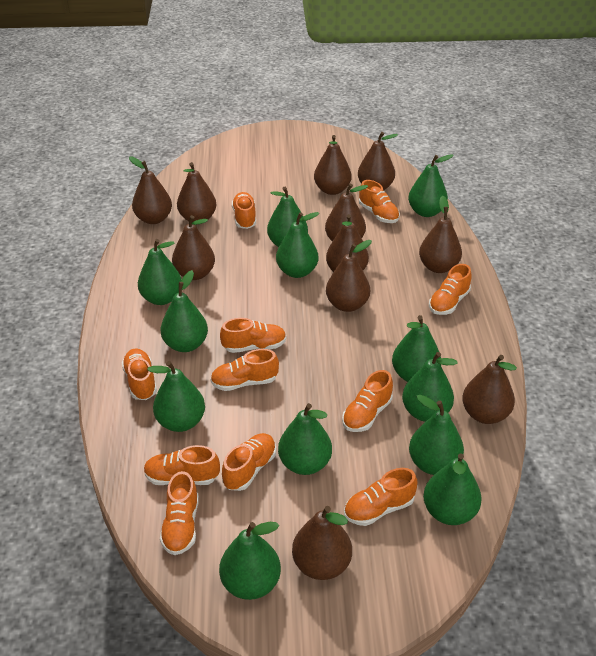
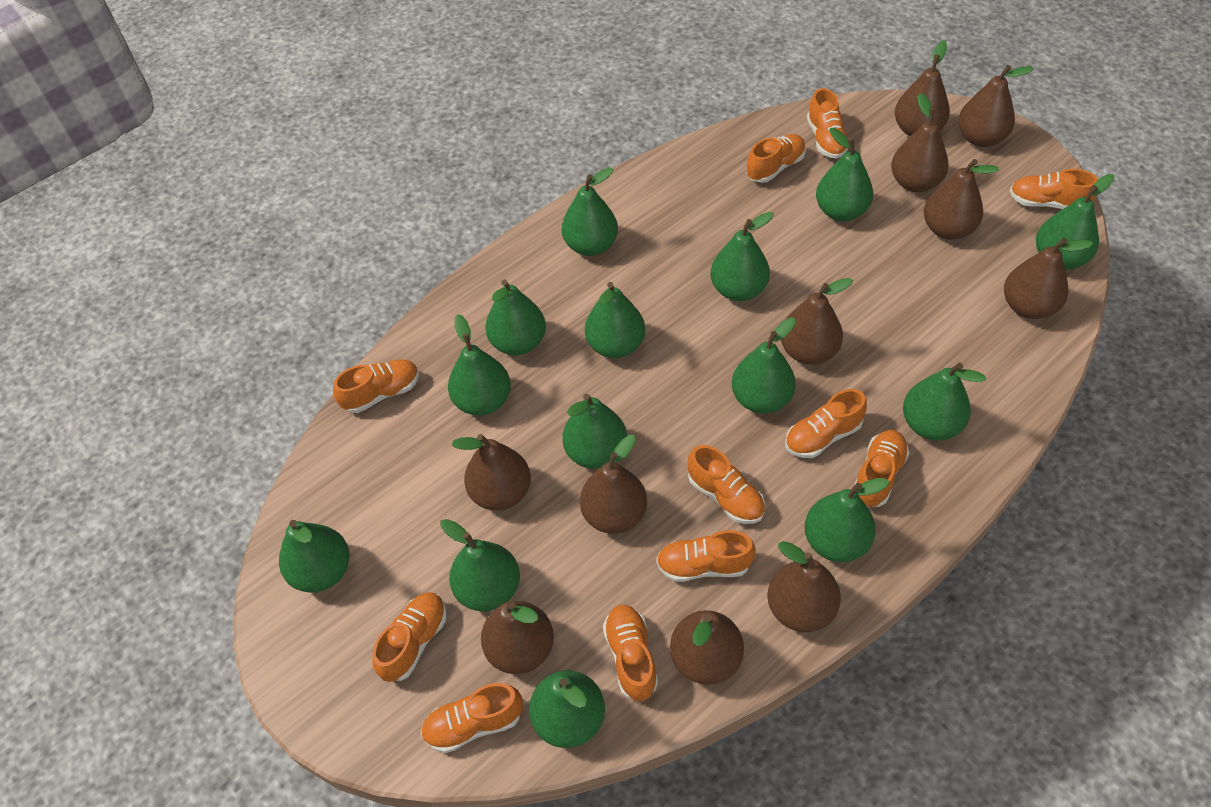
green pear: 12 -> 14

